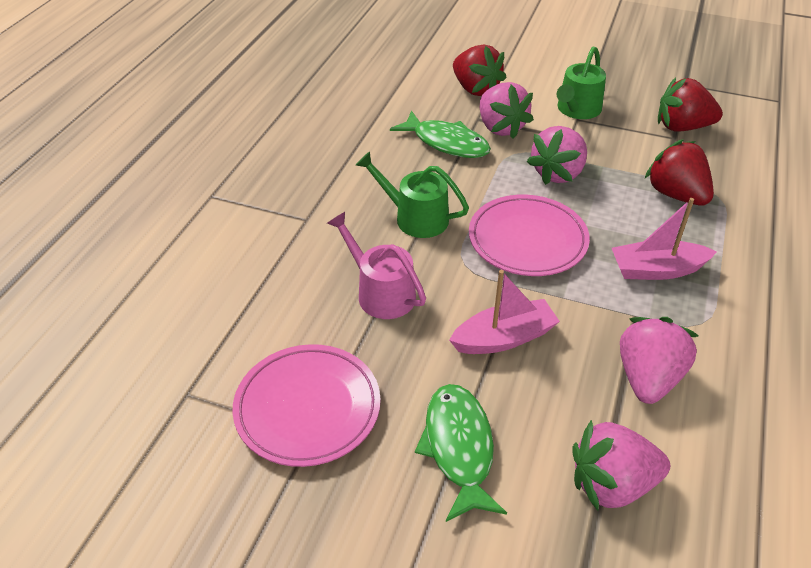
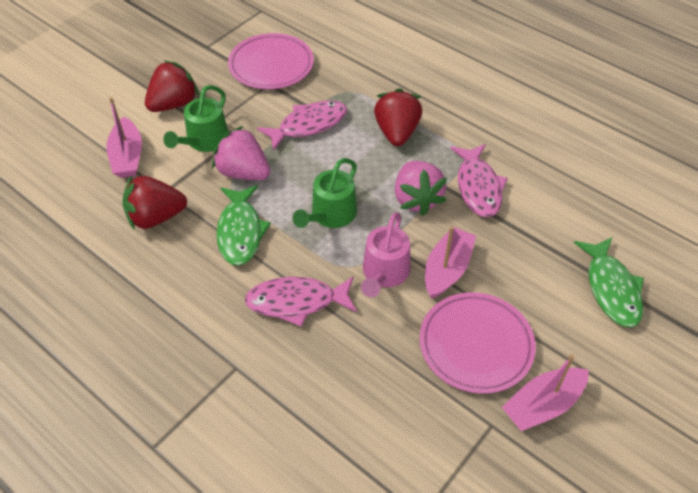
pink boat: 2 -> 3
pink fish: 0 -> 3
pink strawberry: 4 -> 2

